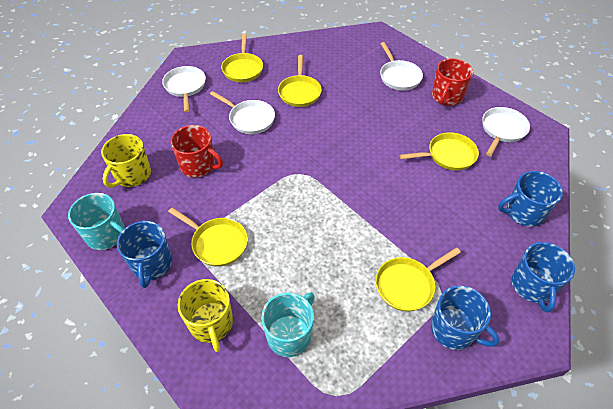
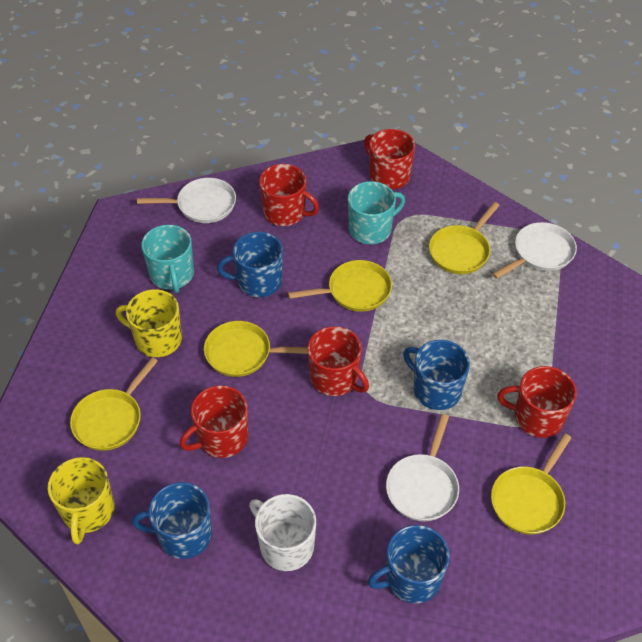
red mug: 2 -> 5
white mug: 0 -> 1
white pan: 4 -> 3

